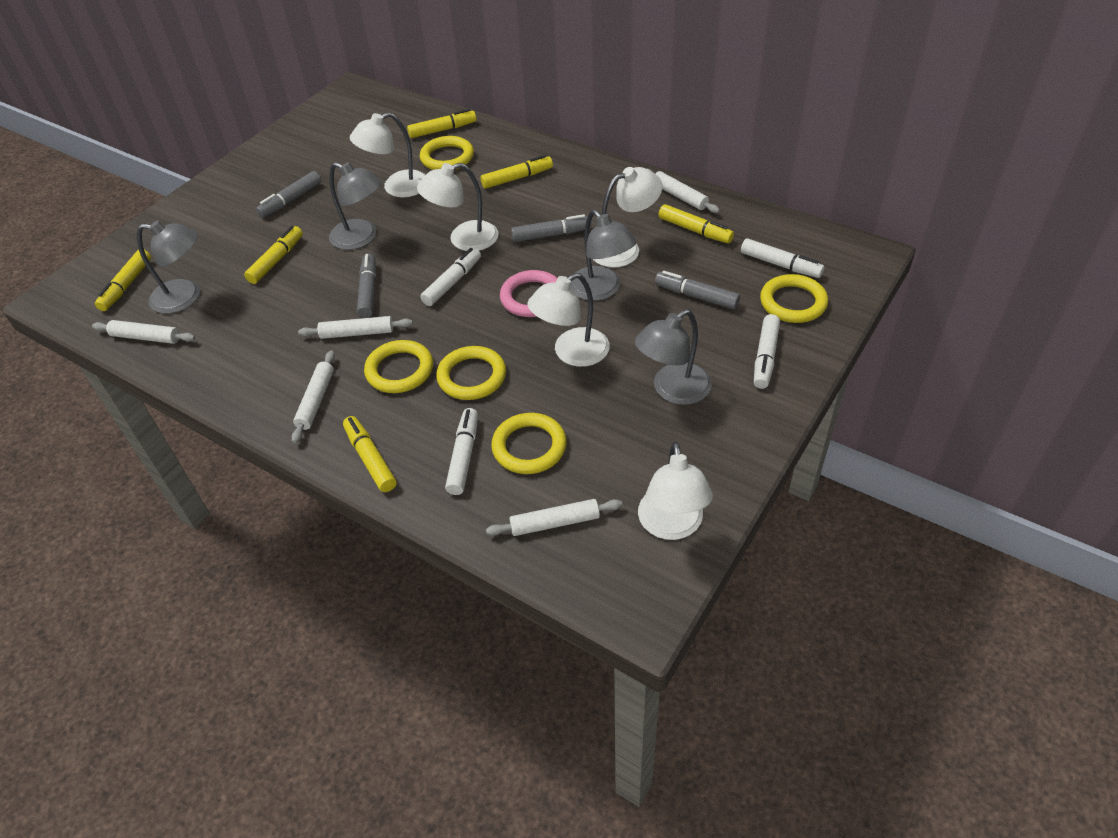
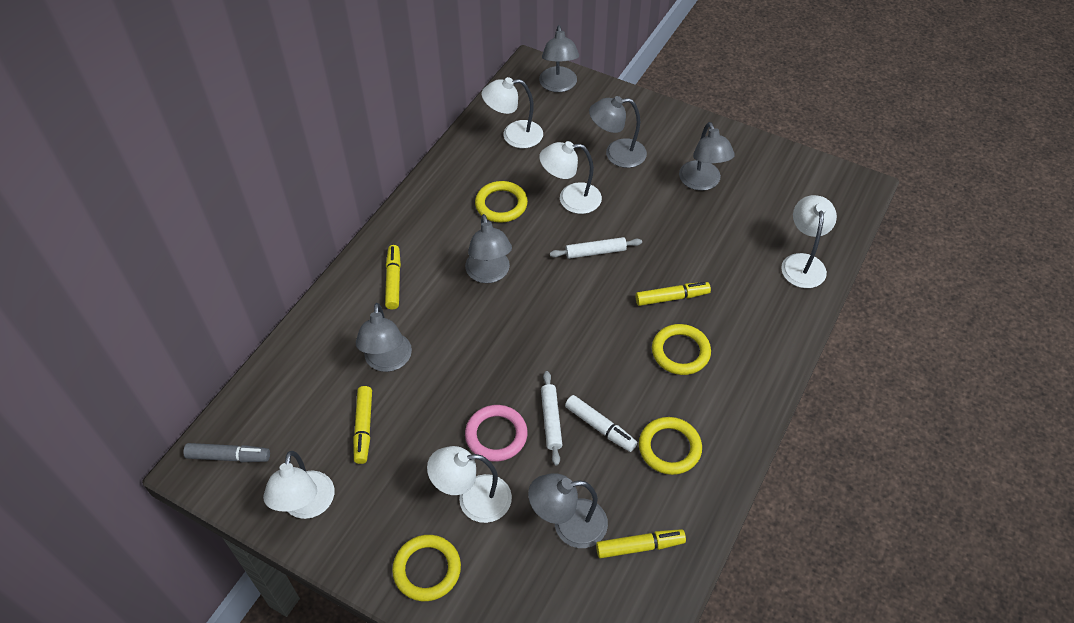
grey lamp: 4 -> 6
grey marker: 4 -> 1
white marker: 4 -> 1
white rolling pin: 5 -> 2
yellow marker: 6 -> 4
yellow ring: 5 -> 4

